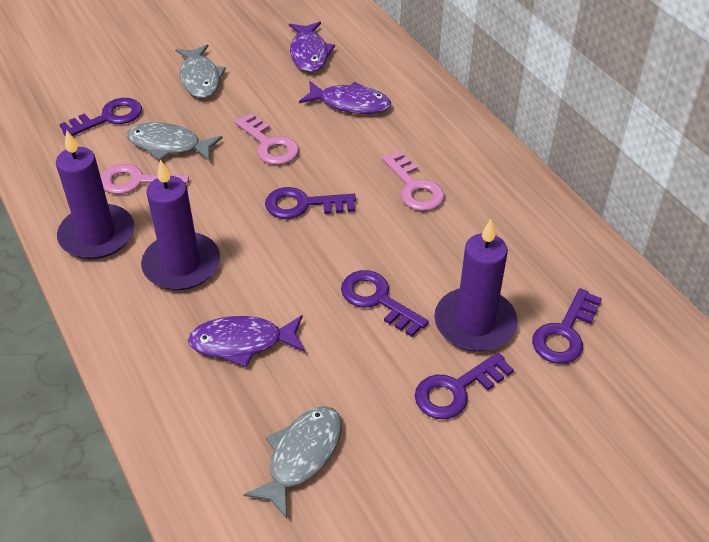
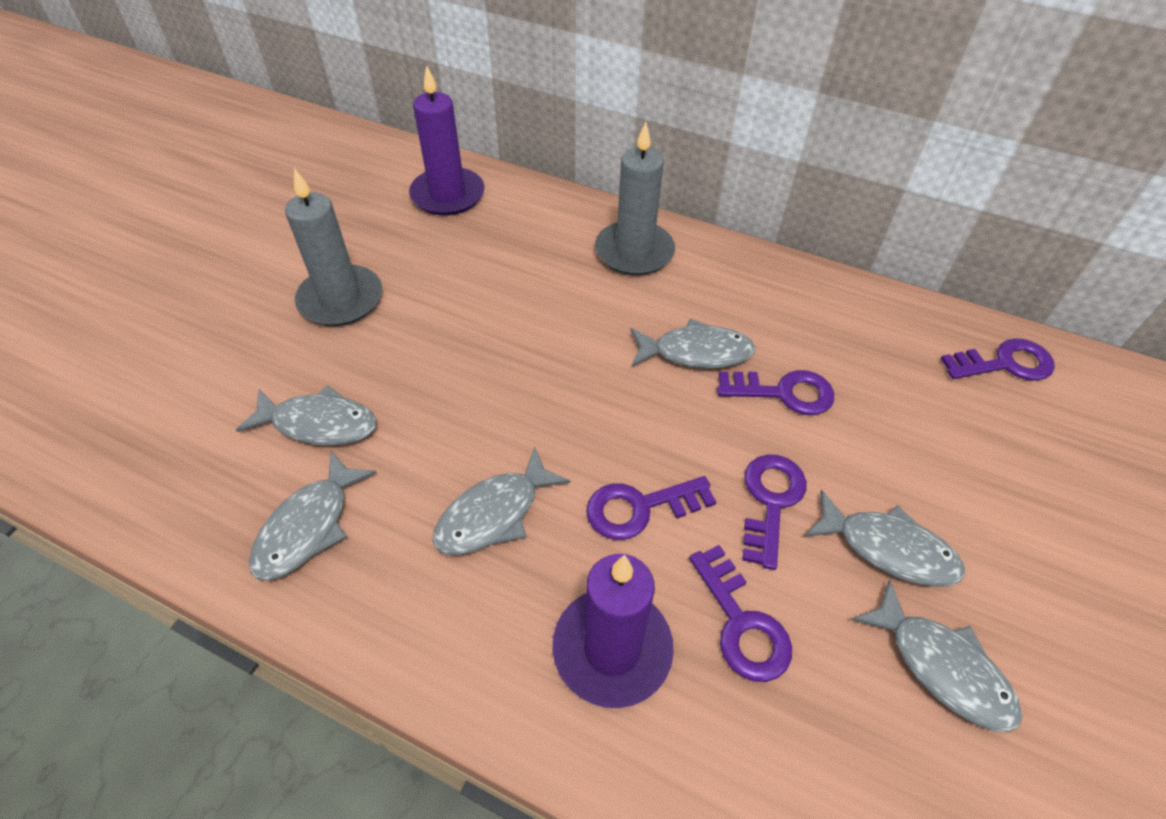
grey candle: 0 -> 2
grey fish: 3 -> 6
pink key: 3 -> 0
purple candle: 3 -> 2
purple fish: 3 -> 0

